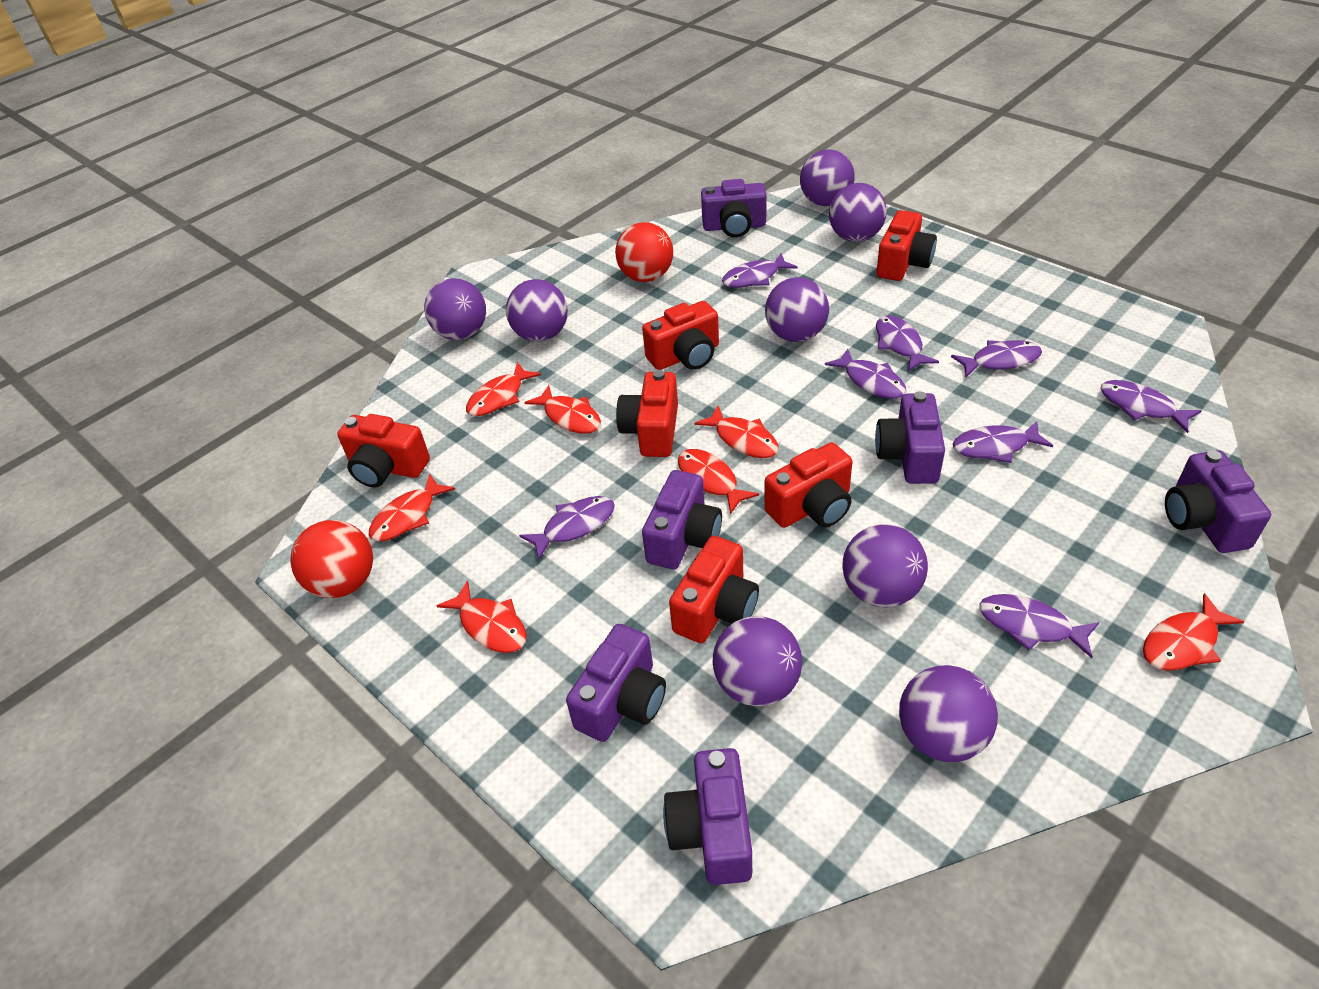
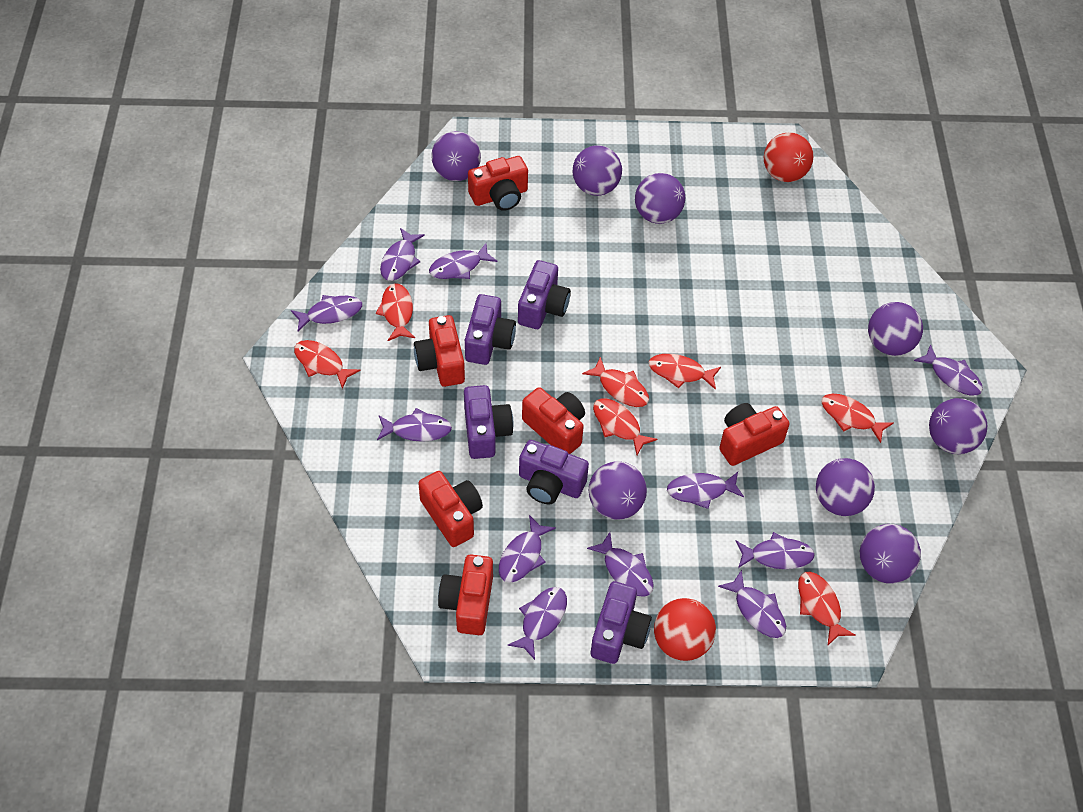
purple camera: 6 -> 5
purple fish: 8 -> 11

